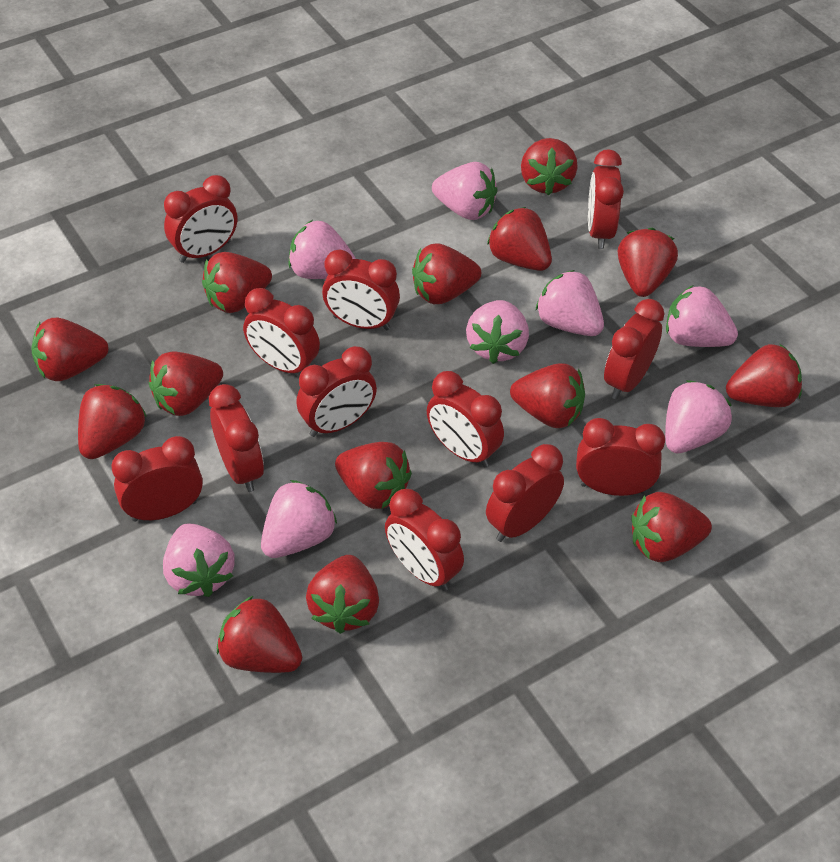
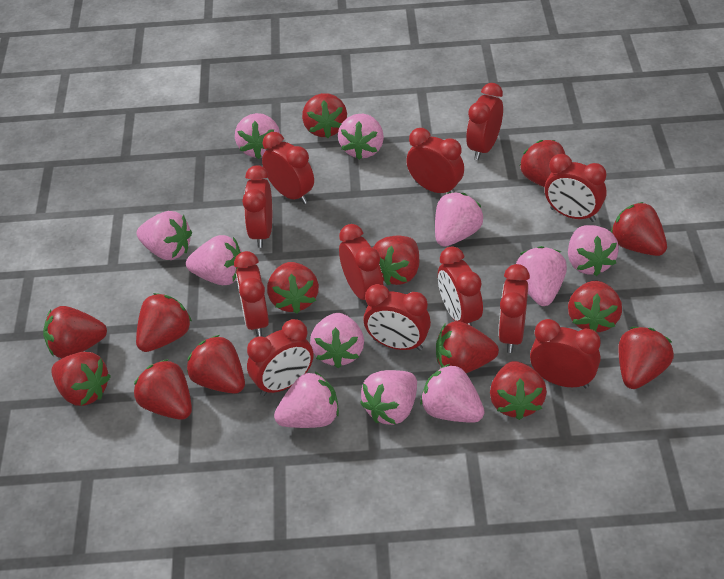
pink strawberry: 8 -> 11

